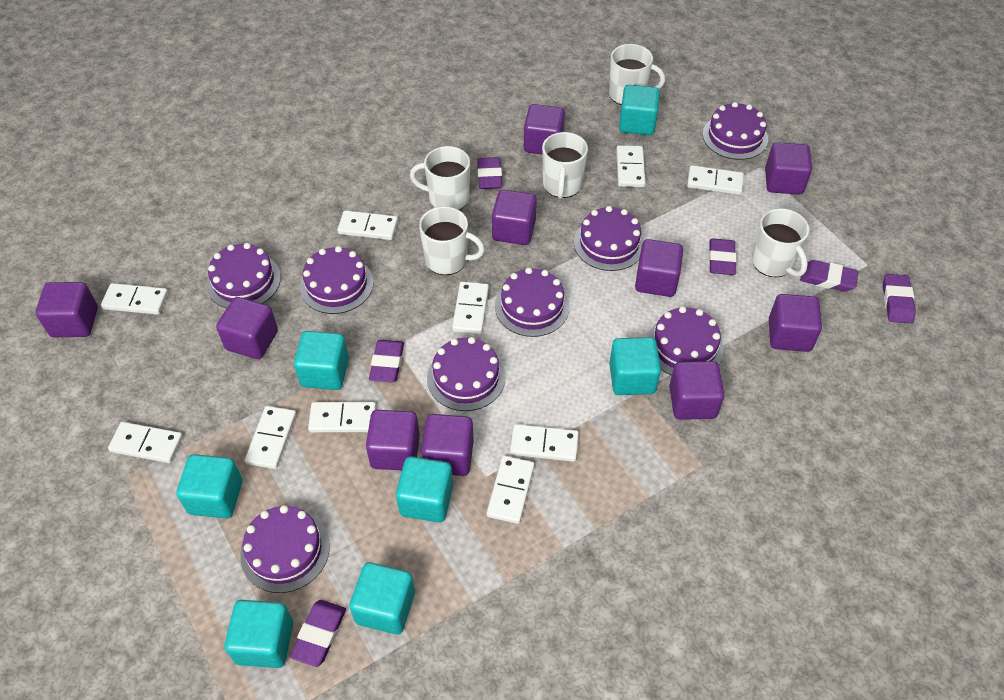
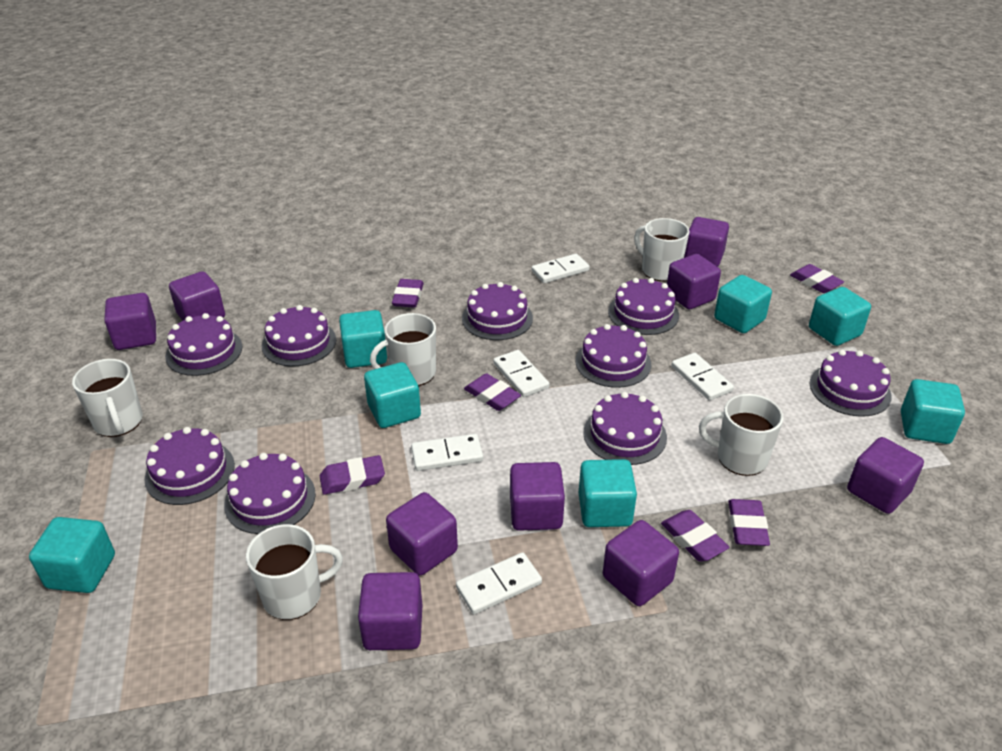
purple cake: 8 -> 9
purple cube: 10 -> 9
white domino: 10 -> 5

